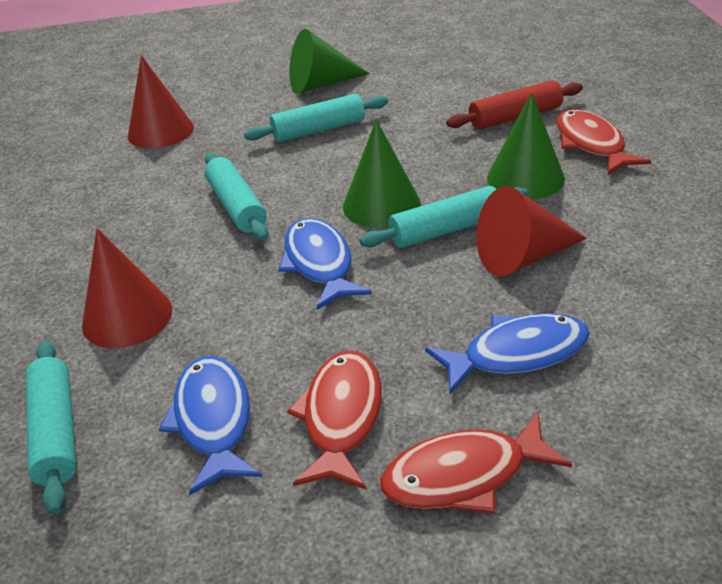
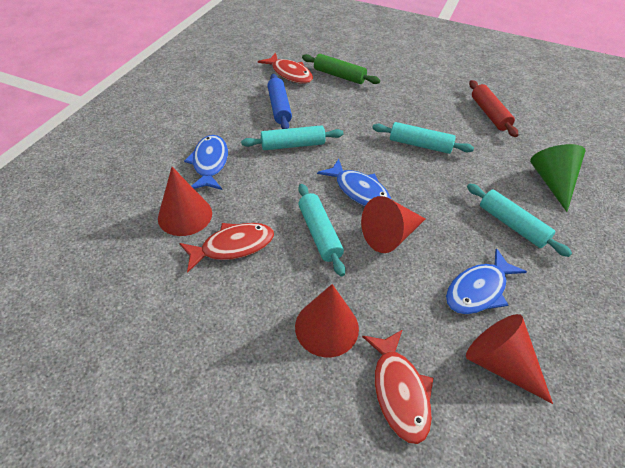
blue rolling pin: 0 -> 1
green cone: 3 -> 1
green rolling pin: 0 -> 1
red cone: 3 -> 4

